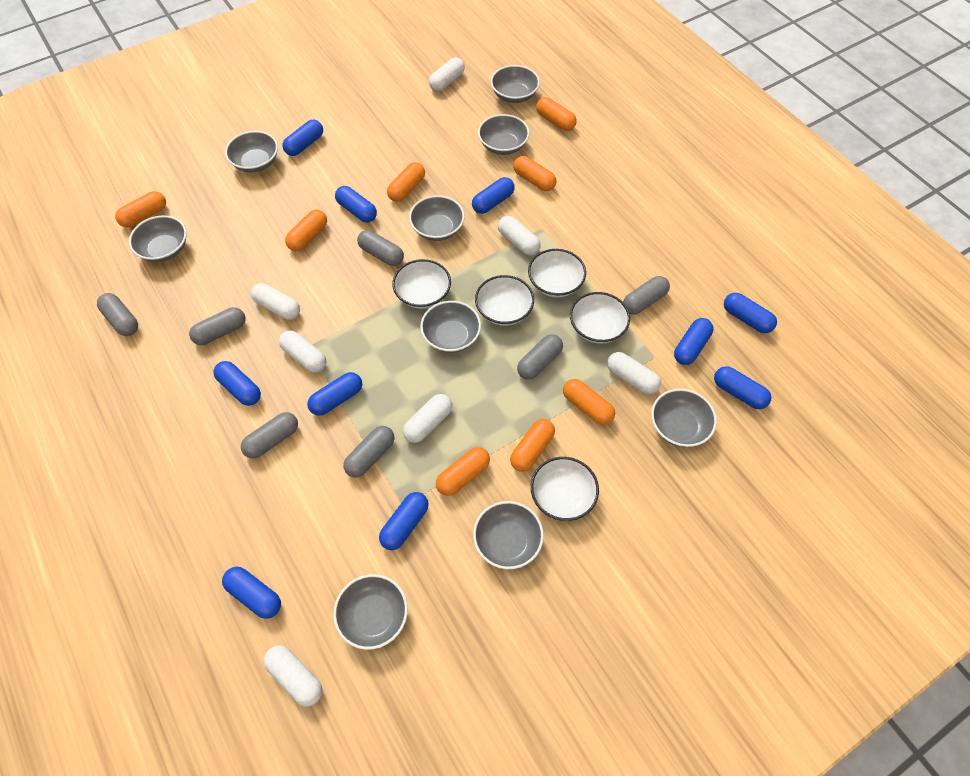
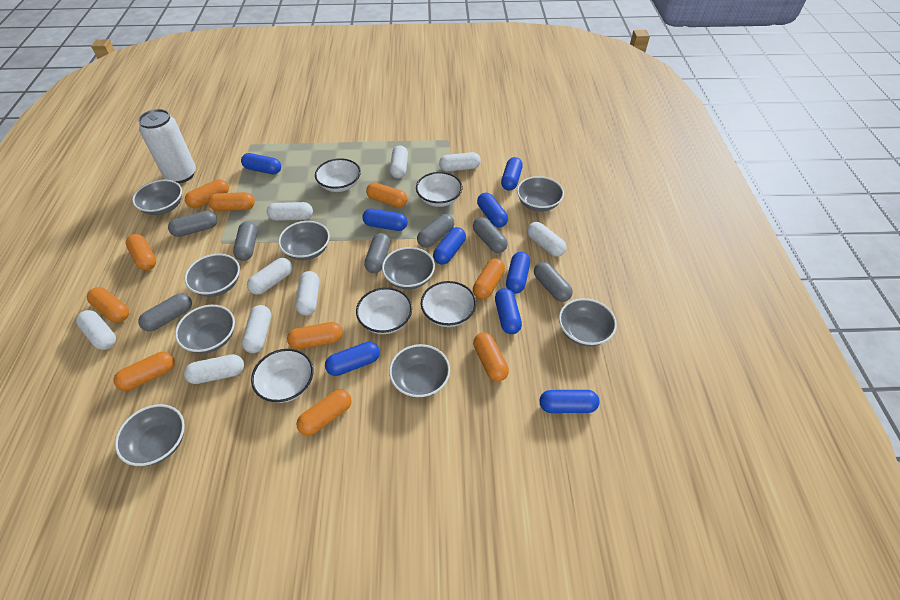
blue capsule: 10 -> 9
orange capsule: 8 -> 10
white can: 0 -> 1
white capsule: 7 -> 9

